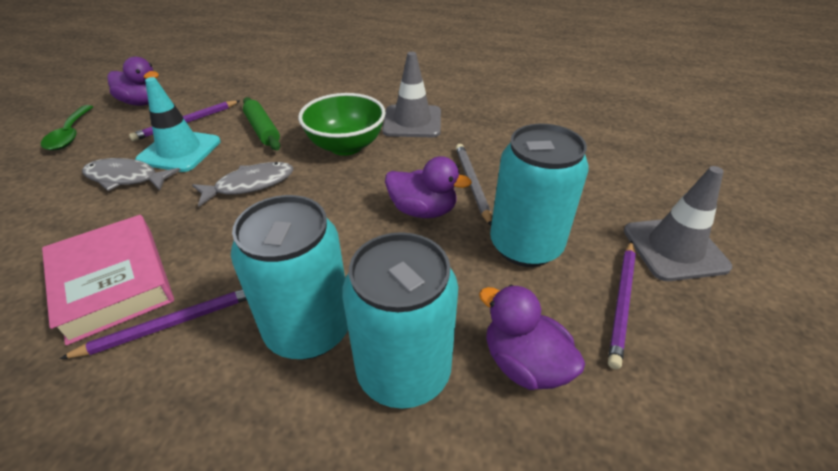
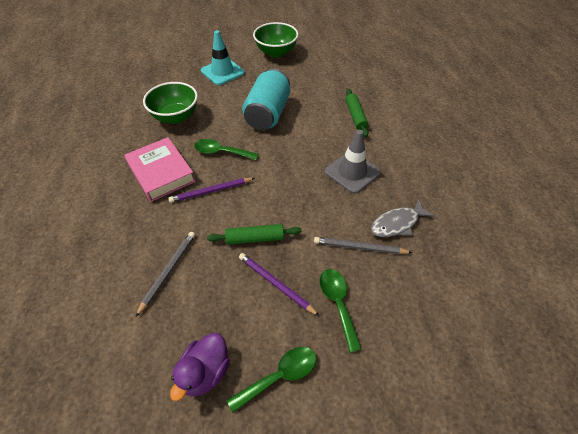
green bowl: 1 -> 2
green rolling pin: 1 -> 2
green spoon: 1 -> 3
grey fish: 2 -> 1
grey pencil: 1 -> 2
grey traffic cone: 2 -> 1
purple duck: 3 -> 1
purple pencil: 3 -> 2
turquoise can: 3 -> 1

